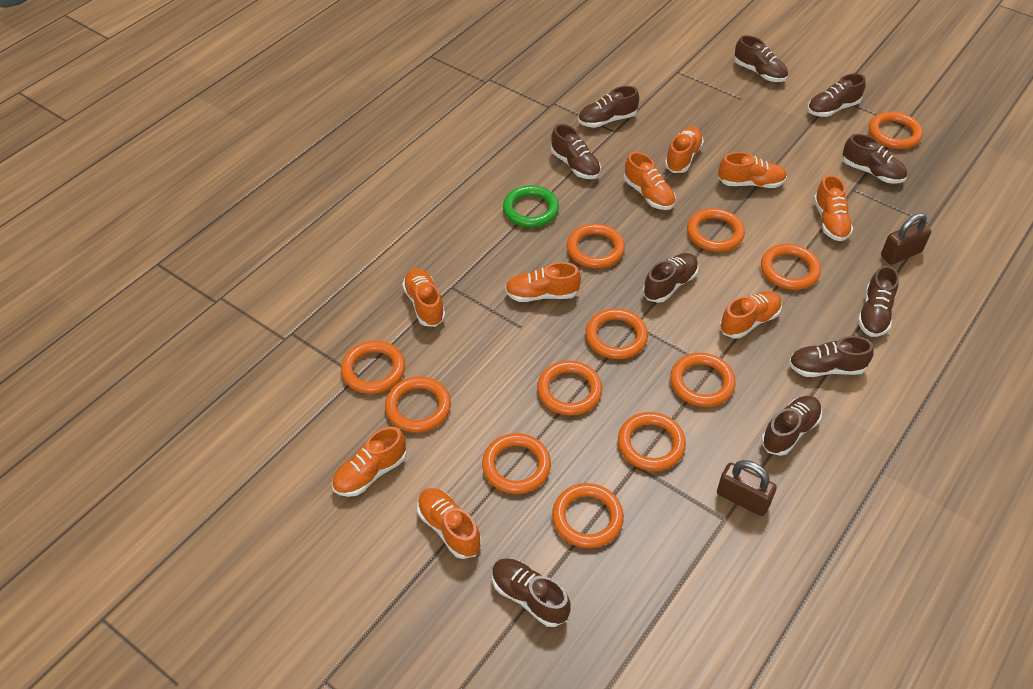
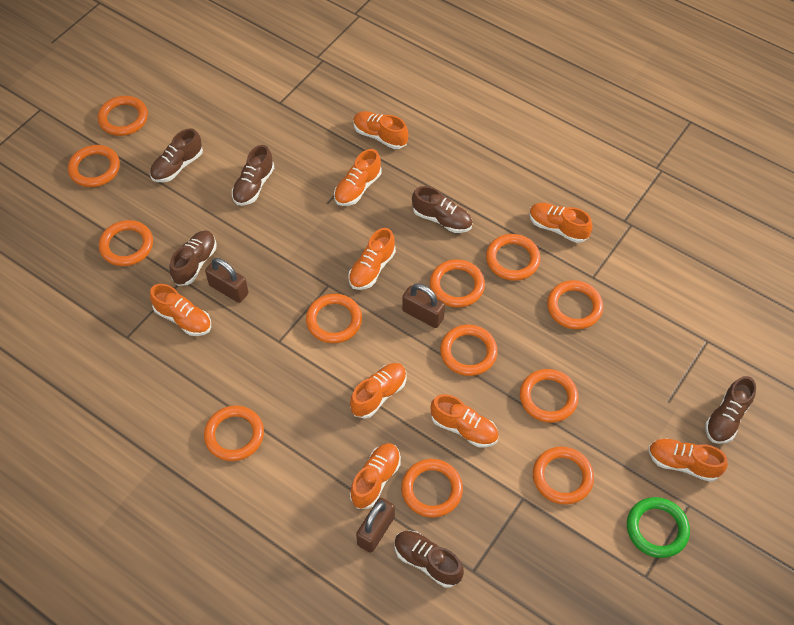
brown padlock: 2 -> 3
brown shoe: 10 -> 6

